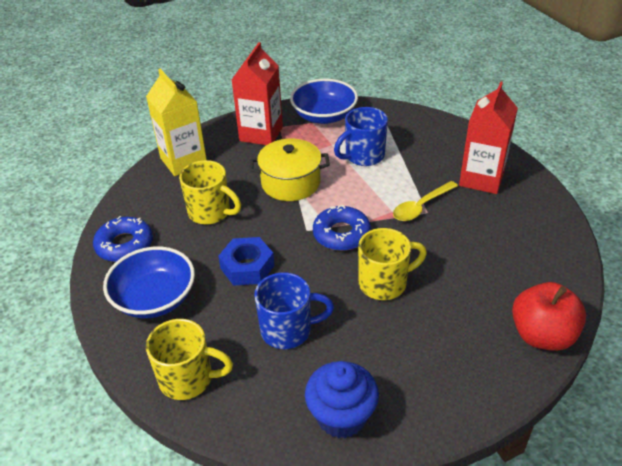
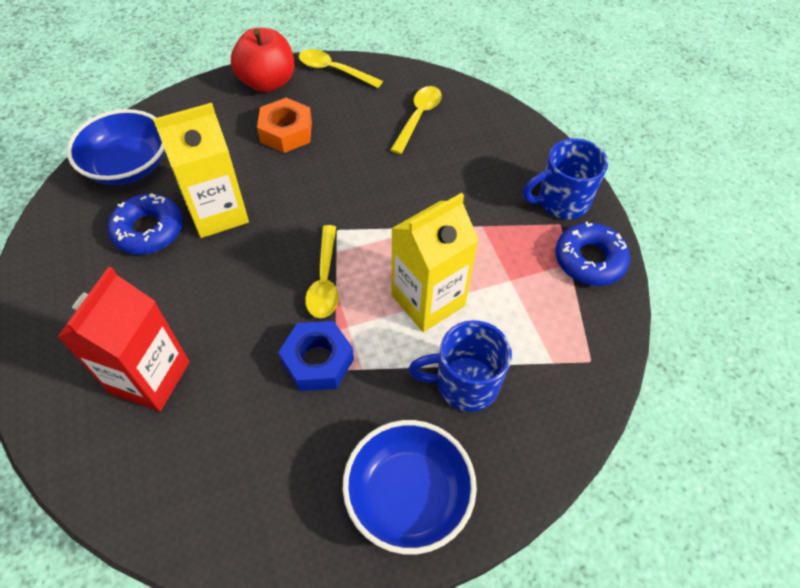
blue cupcake: 1 -> 0
orange nut: 0 -> 1
red carton: 2 -> 1
yellow carton: 1 -> 2
yellow mug: 3 -> 0
yellow pot: 1 -> 0
yellow spoon: 1 -> 3

